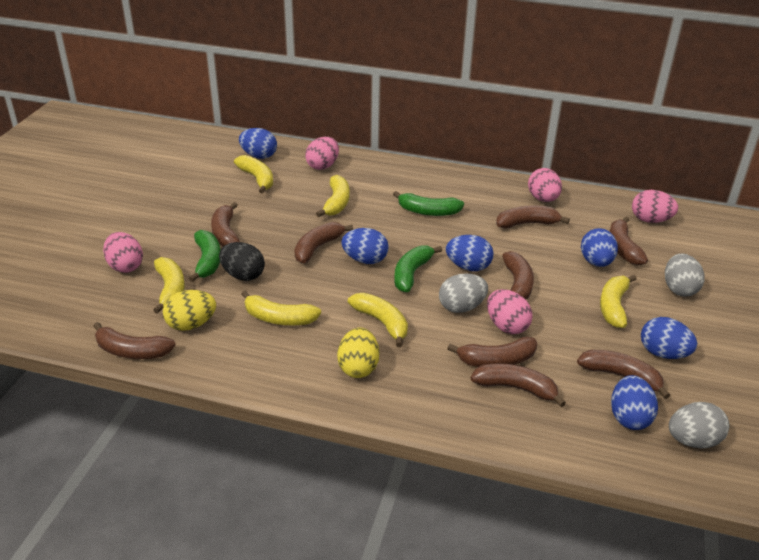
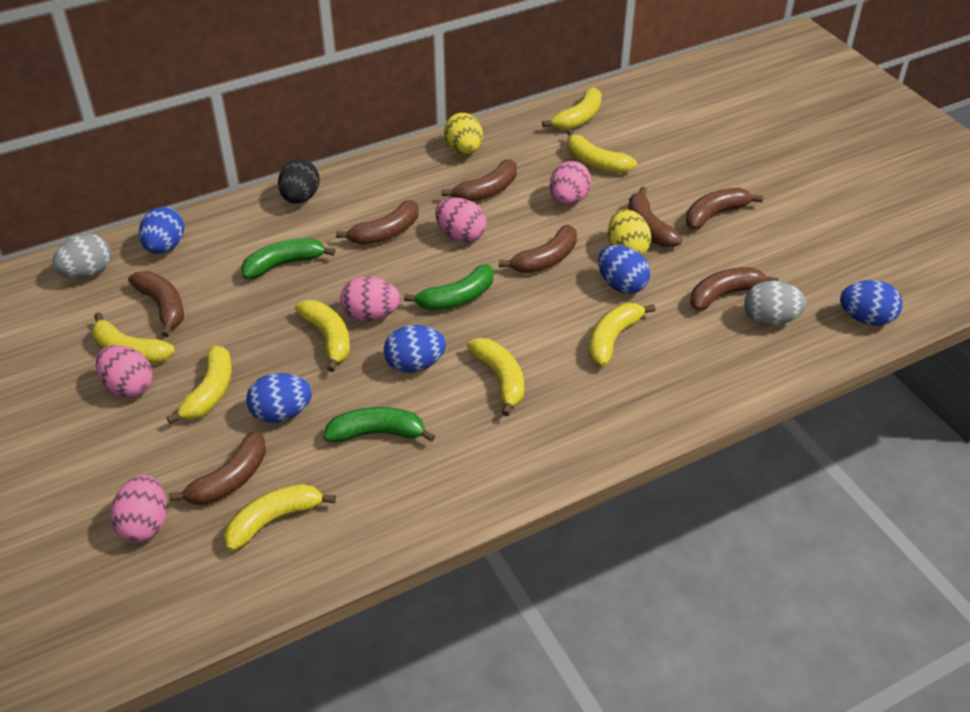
blue egg: 6 -> 5
brown banana: 9 -> 8
grey egg: 3 -> 2
yellow banana: 6 -> 8

